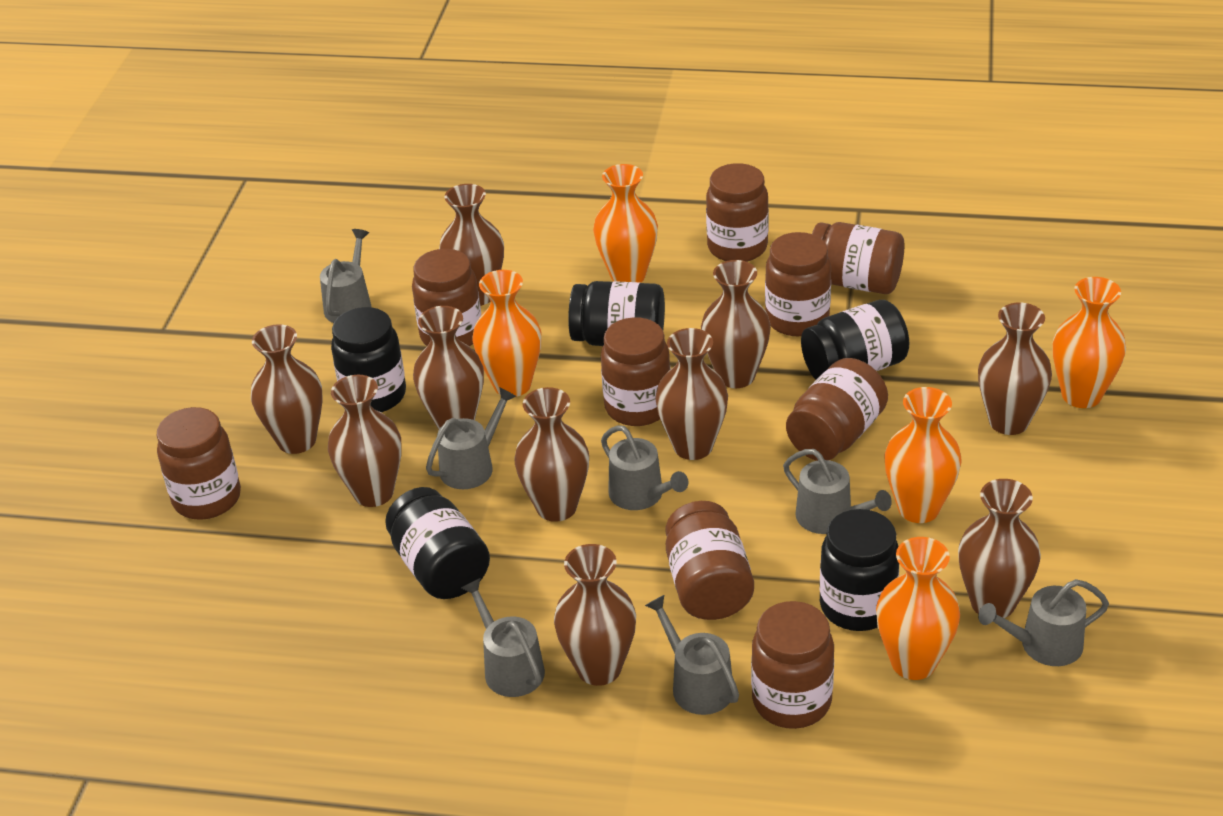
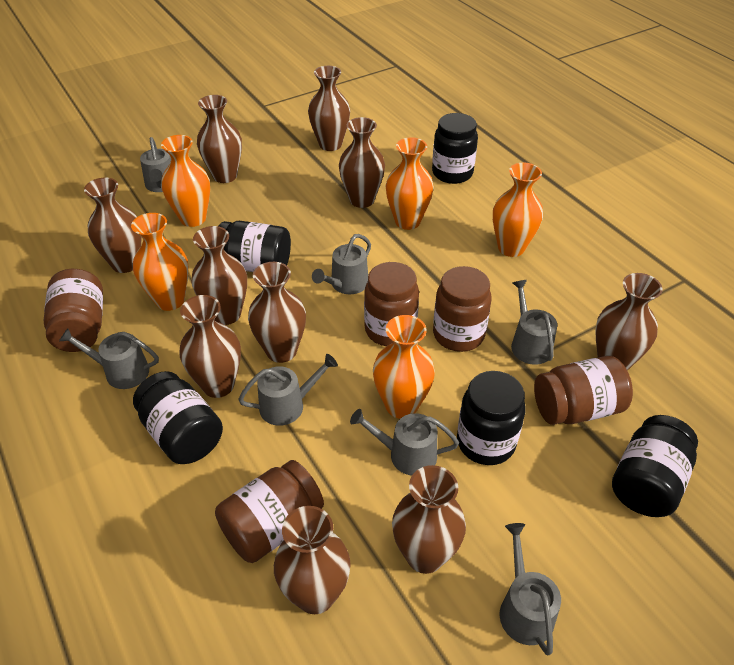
brown jar: 9 -> 5

